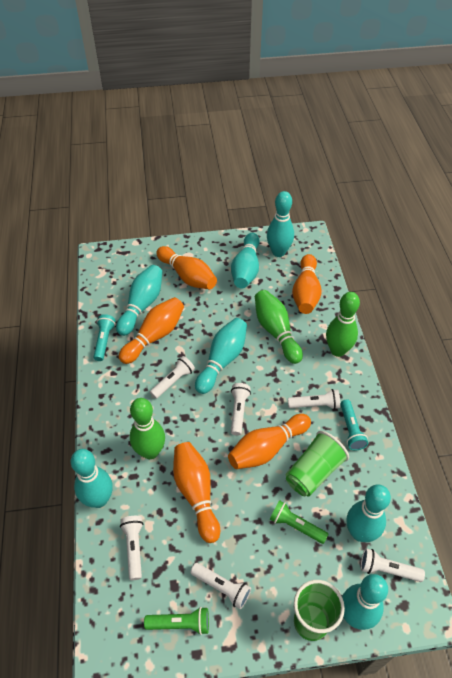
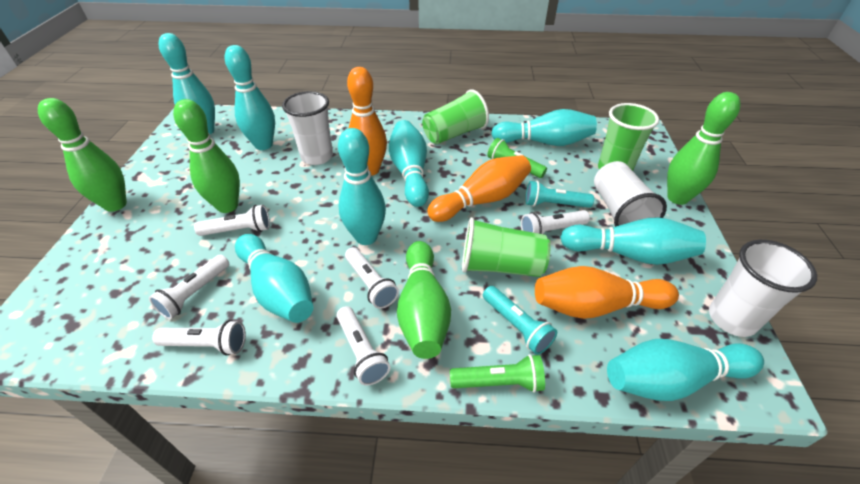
green bowling pin: 3 -> 4
green cup: 2 -> 3
orange bowling pin: 5 -> 3
turquoise bowling pin: 7 -> 8
white cup: 0 -> 3

